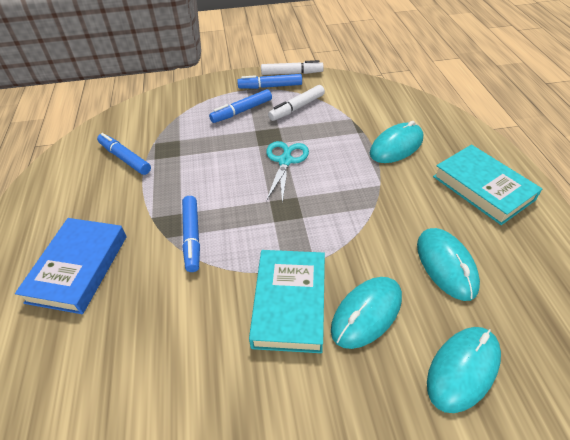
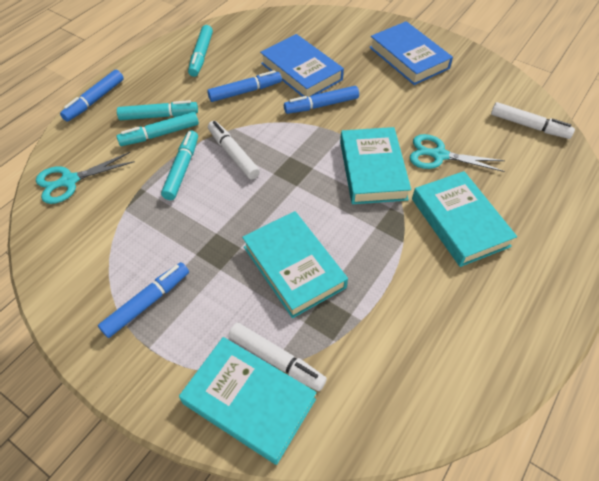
blue book: 1 -> 2
turquoise book: 2 -> 4
turquoise marker: 0 -> 4
turquoise mouse: 4 -> 0
turquoise scissors: 1 -> 2
white marker: 2 -> 3

